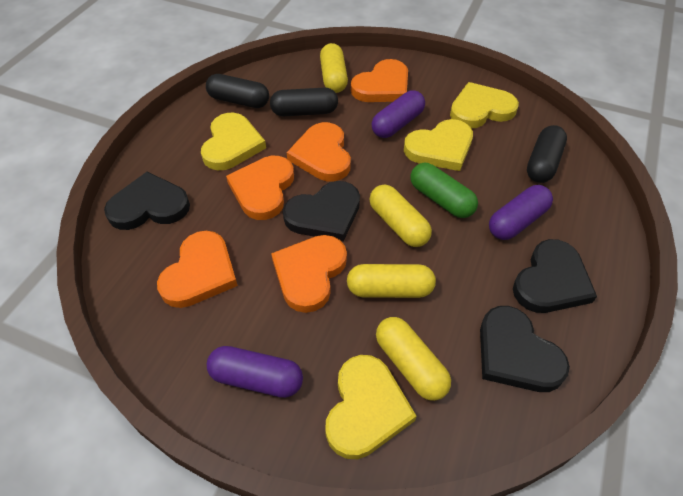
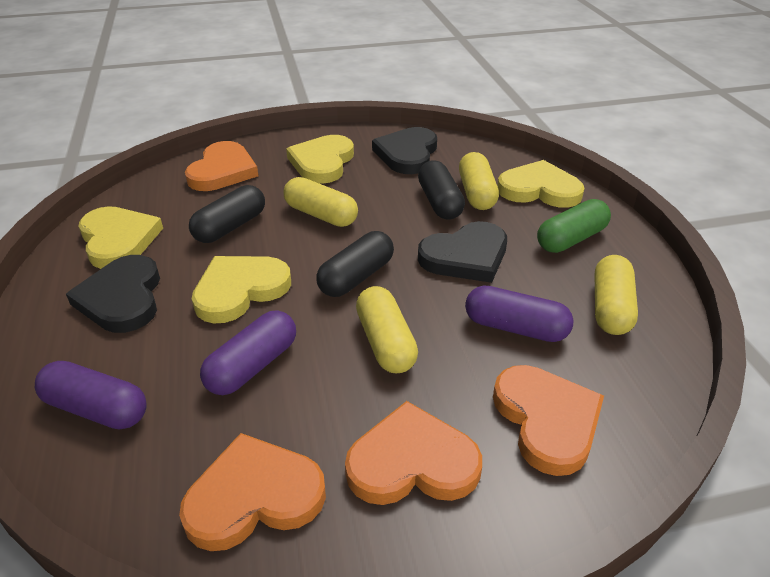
black heart: 4 -> 3
orange heart: 5 -> 4

